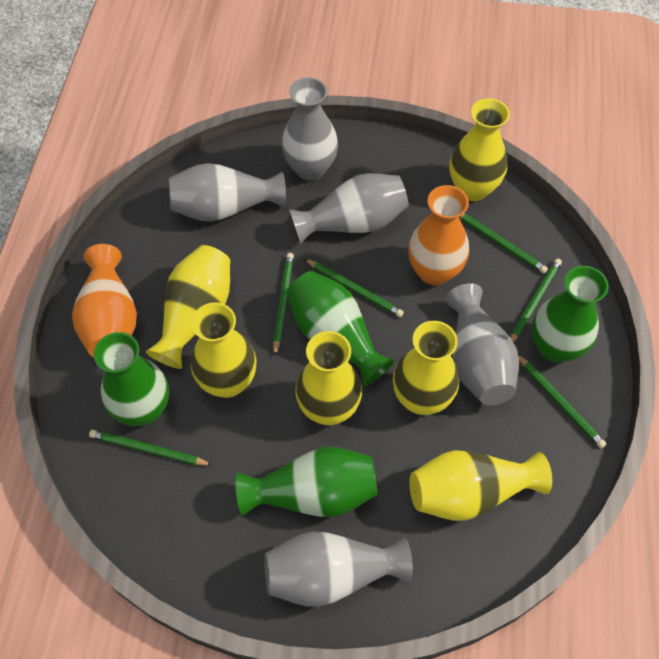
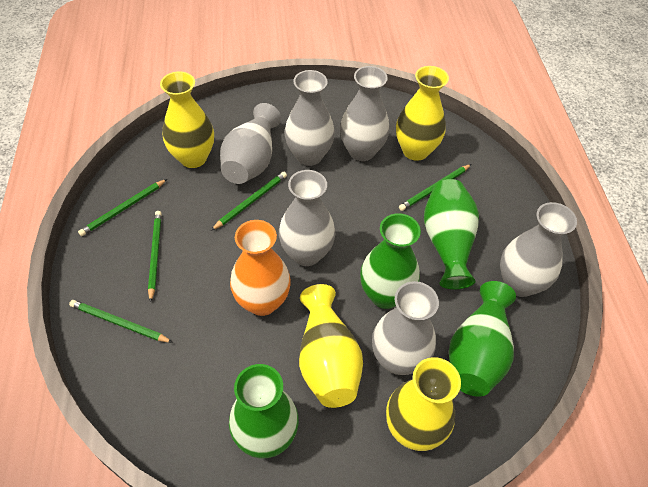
green pencil: 6 -> 5
grey vase: 5 -> 6
orange vase: 2 -> 1
yellow vase: 6 -> 4

